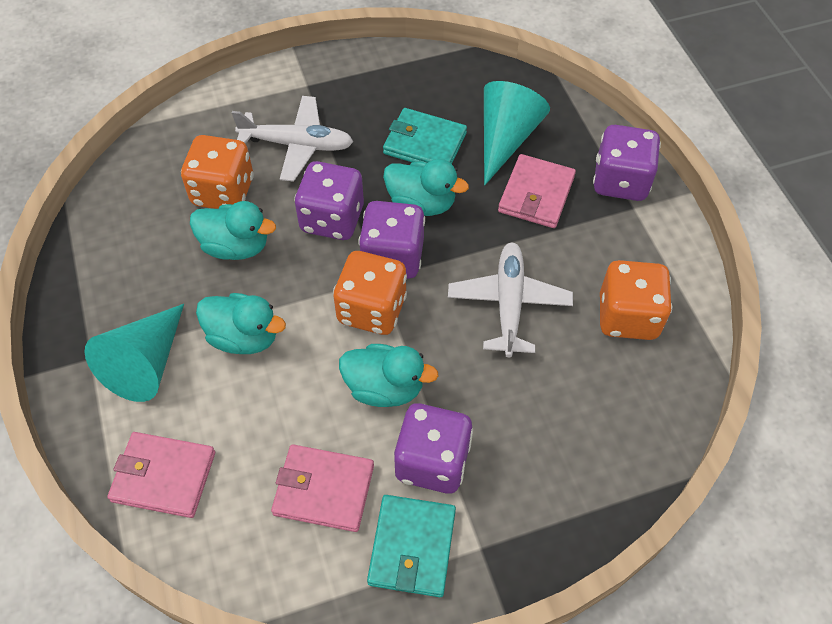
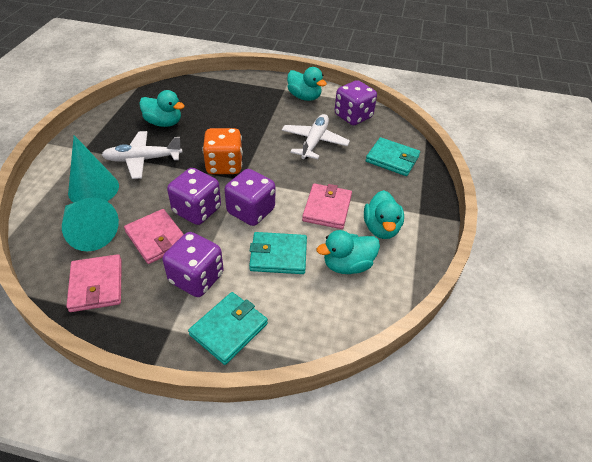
orange dice: 3 -> 1
turquoise wallet: 2 -> 3

